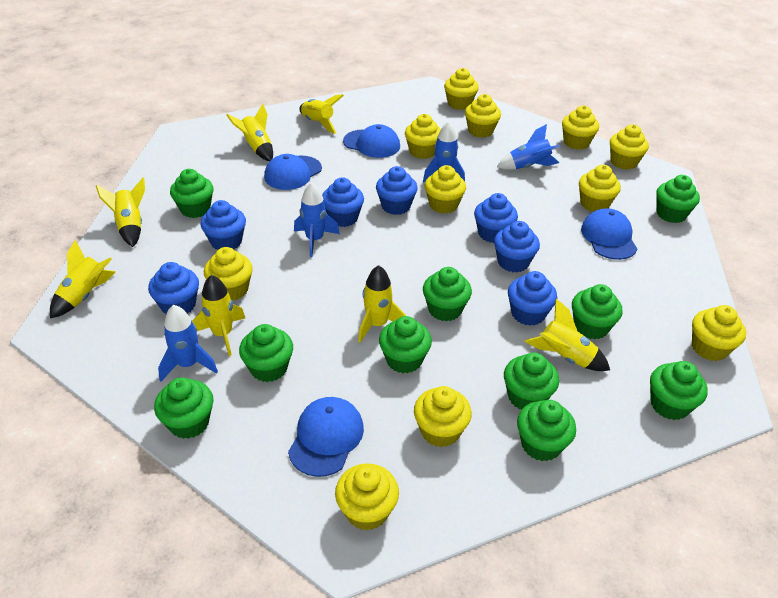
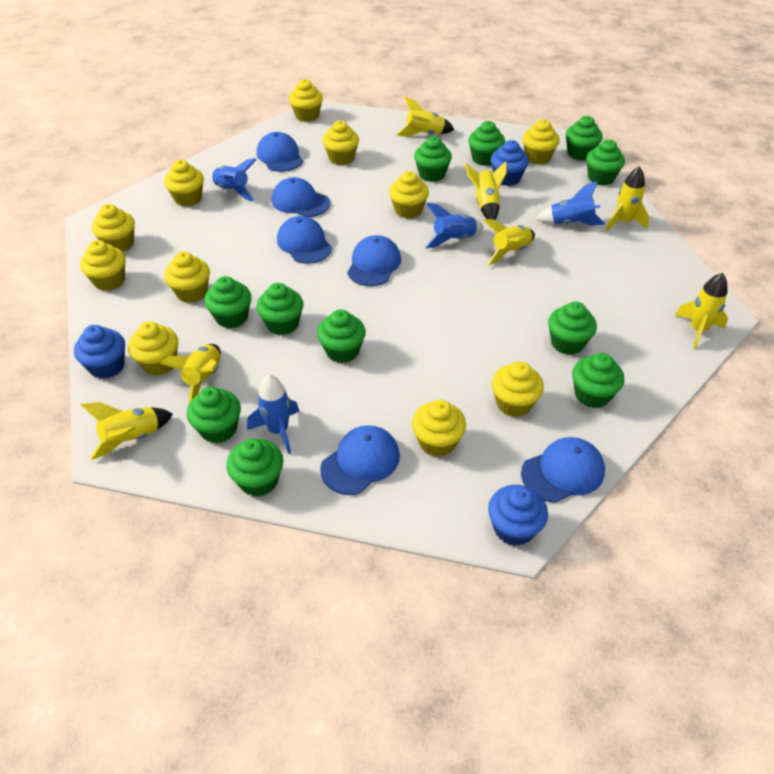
blue cap: 4 -> 6
blue cupcake: 7 -> 3
green cupcake: 10 -> 11

